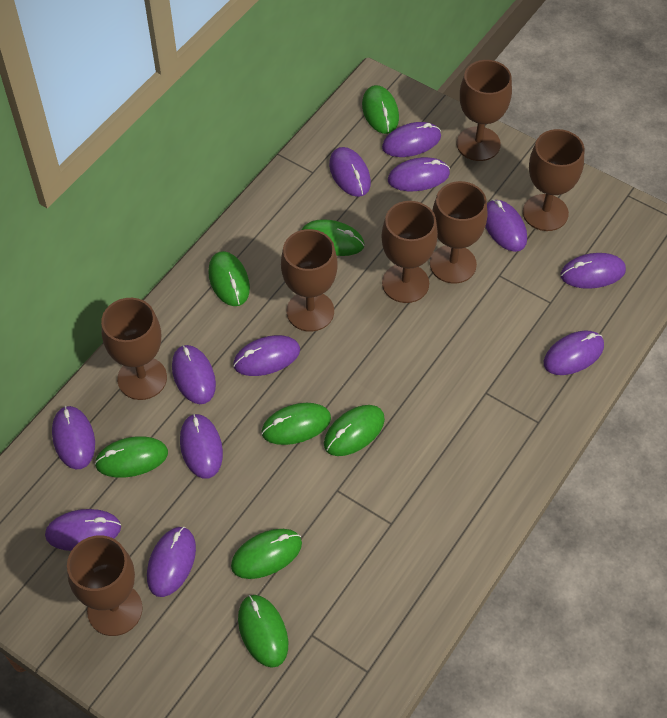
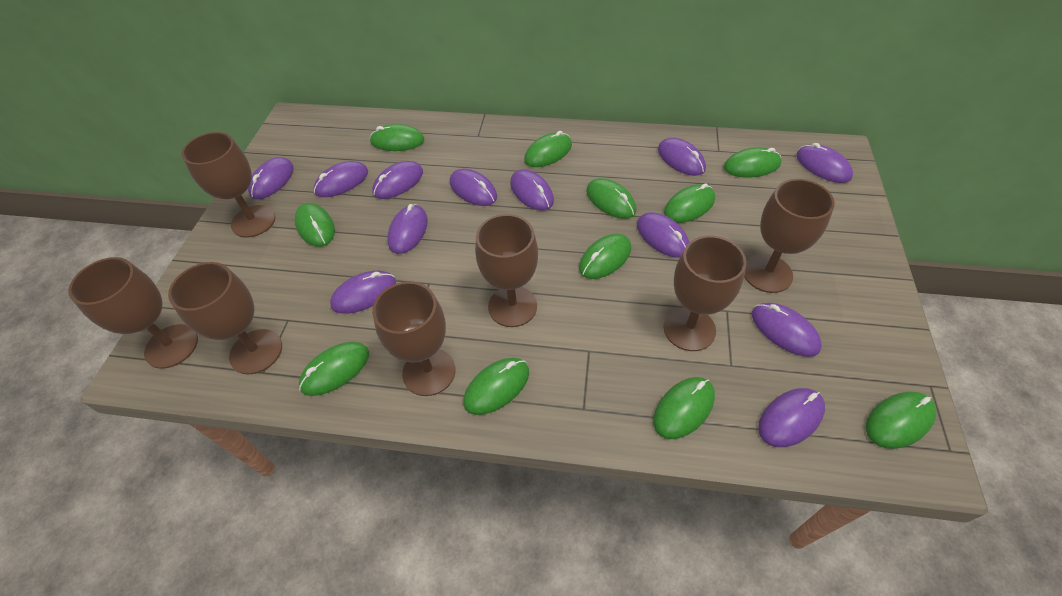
green mouse: 8 -> 11

